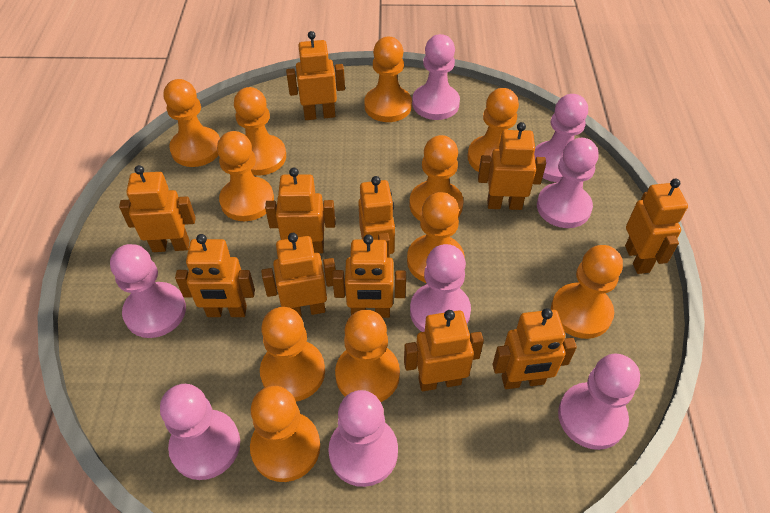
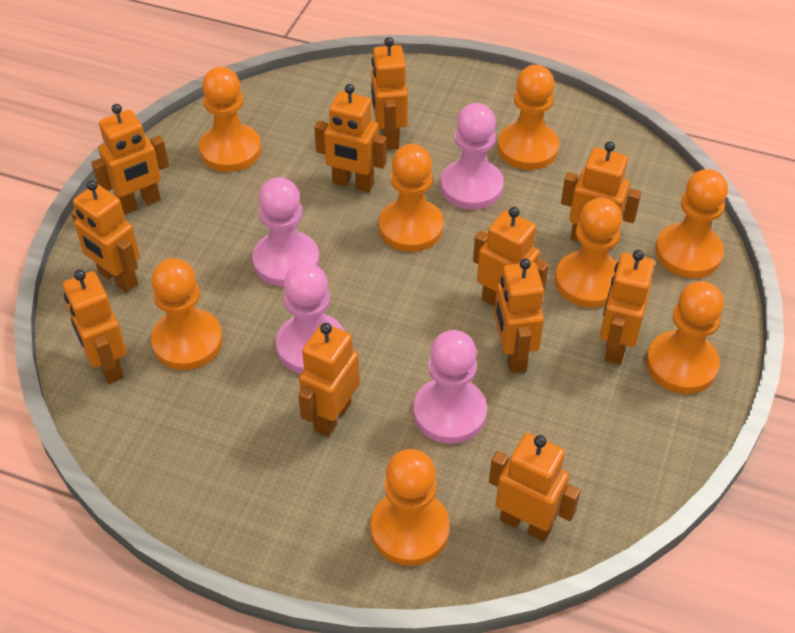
orange pawn: 11 -> 8
pink pawn: 8 -> 4

